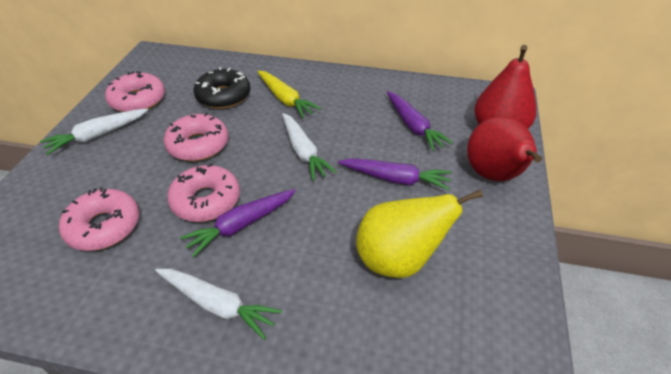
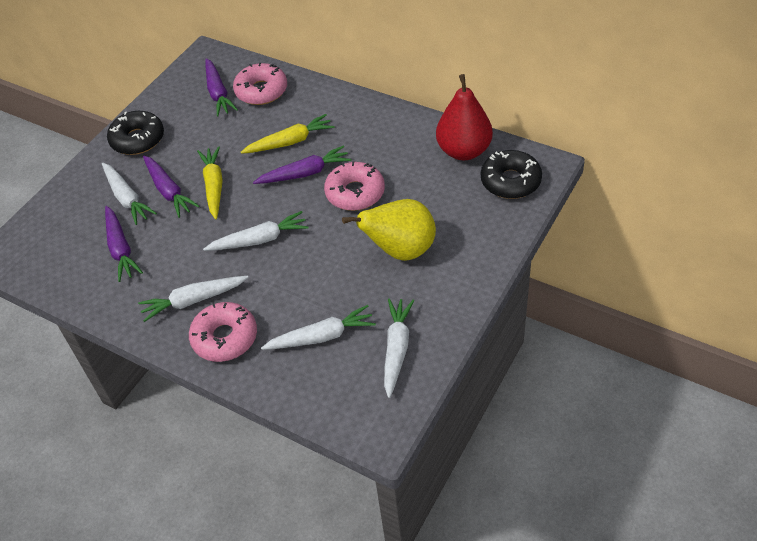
black donut: 1 -> 2
pink donut: 4 -> 3
purple carrot: 3 -> 4
red pear: 2 -> 1
white carrot: 3 -> 5
yellow carrot: 1 -> 2

